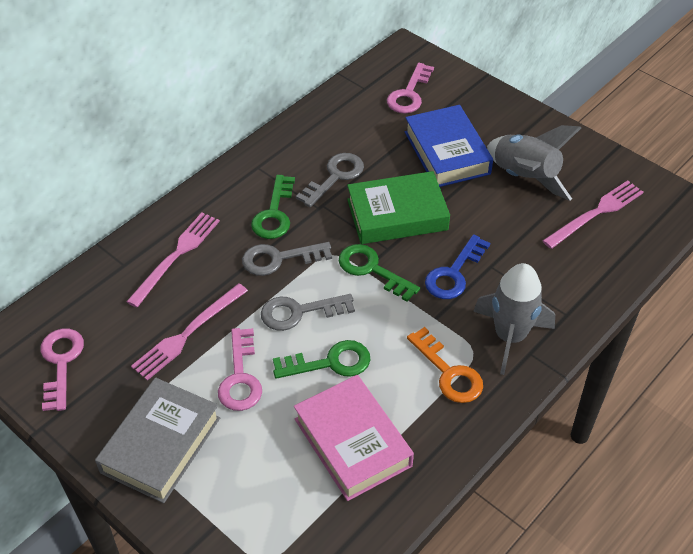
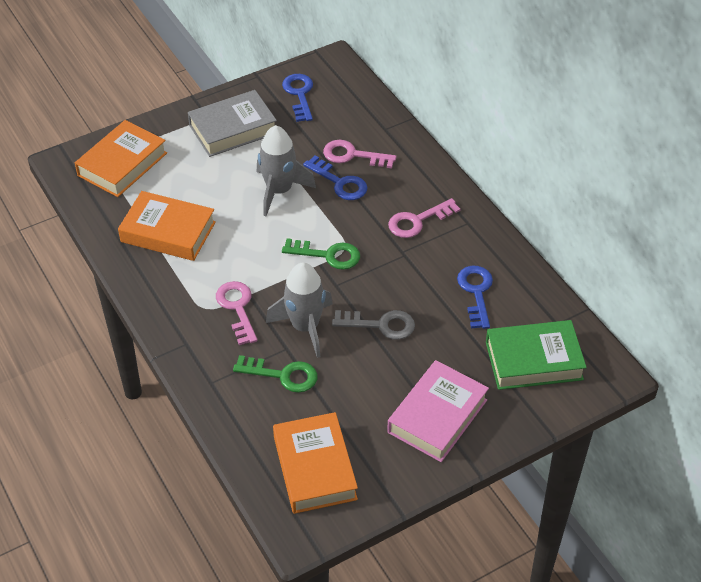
blue book: 1 -> 0
blue key: 1 -> 3
green key: 3 -> 2
grey key: 3 -> 1
orange book: 0 -> 3
orange key: 1 -> 0
pink fork: 3 -> 0

